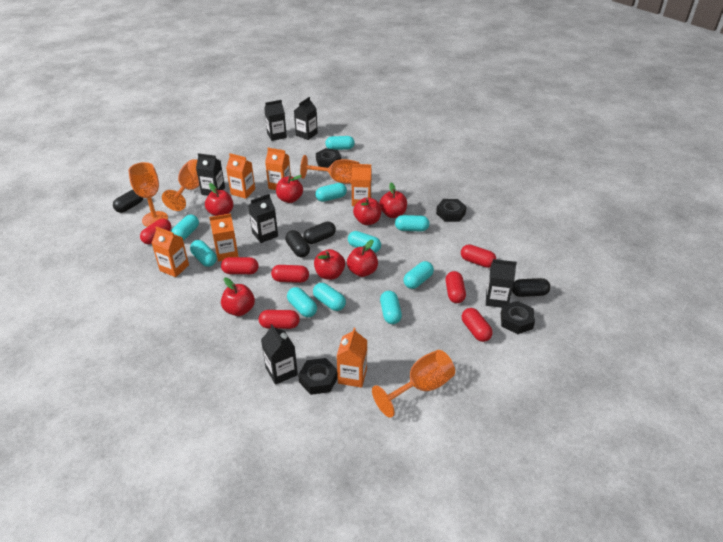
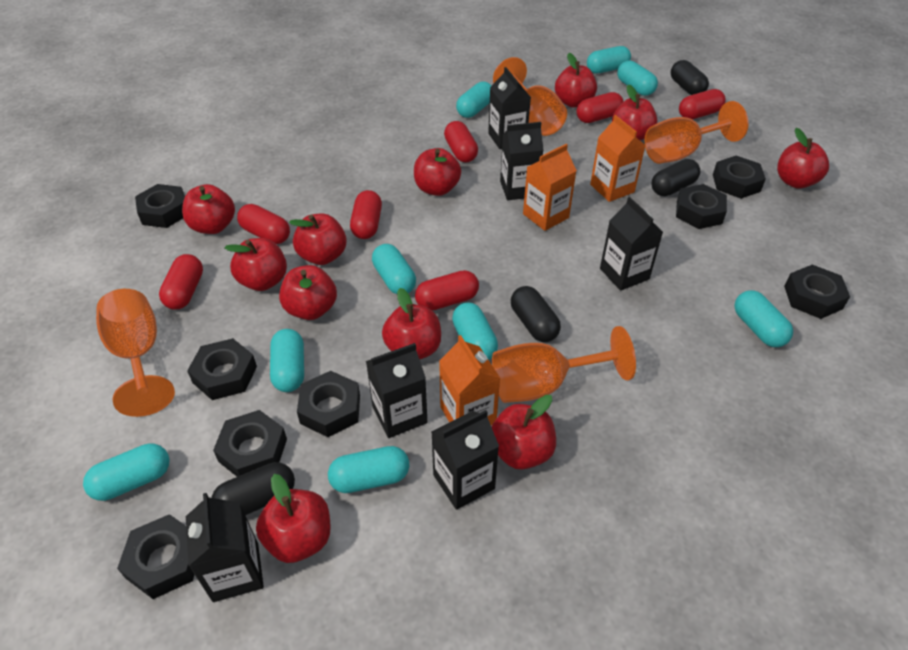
black nut: 4 -> 8
orange carton: 6 -> 3
red apple: 7 -> 11
turquoise capsule: 10 -> 9

